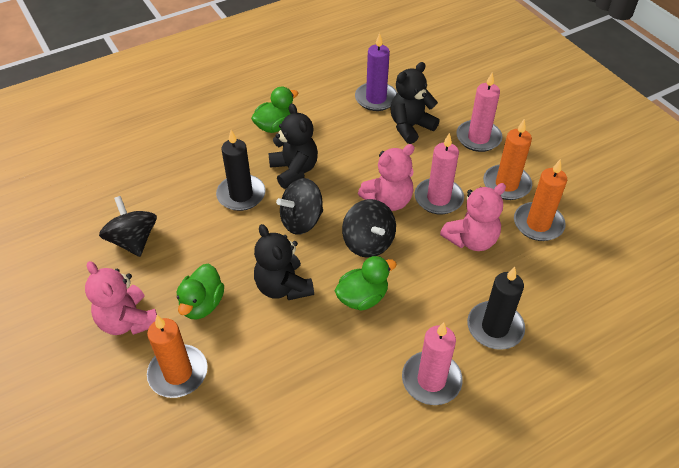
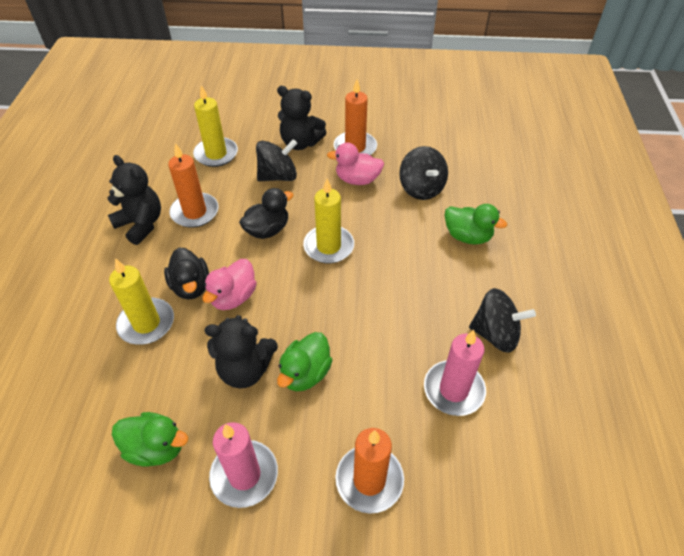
black candle: 2 -> 0
black duck: 0 -> 2
pink candle: 3 -> 2
pink duck: 0 -> 2
pink teddy bear: 3 -> 0
purple candle: 1 -> 0
yellow candle: 0 -> 3

